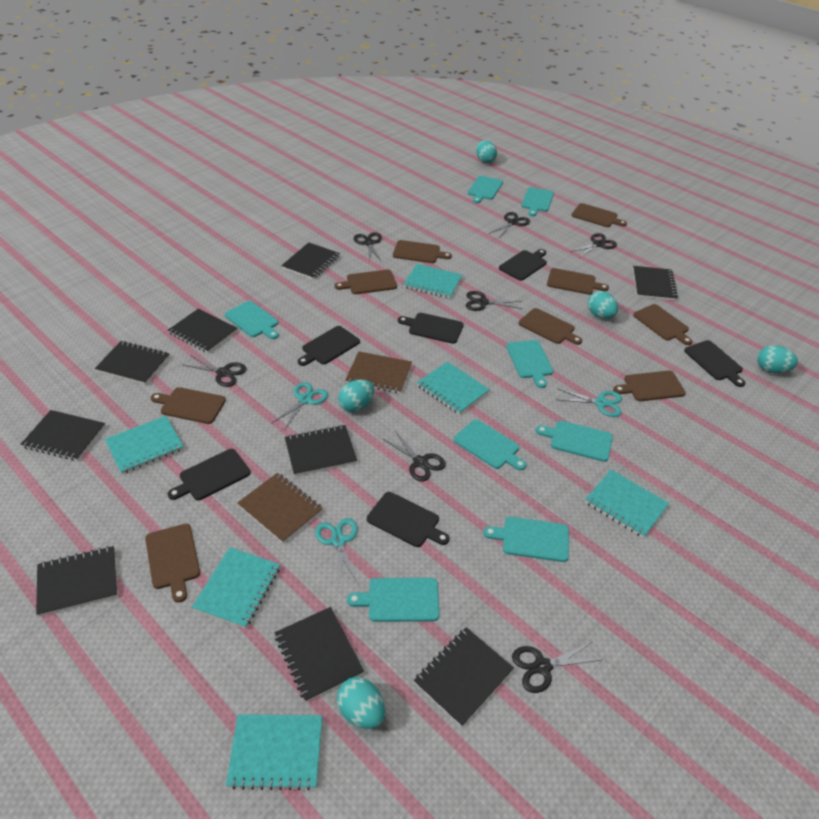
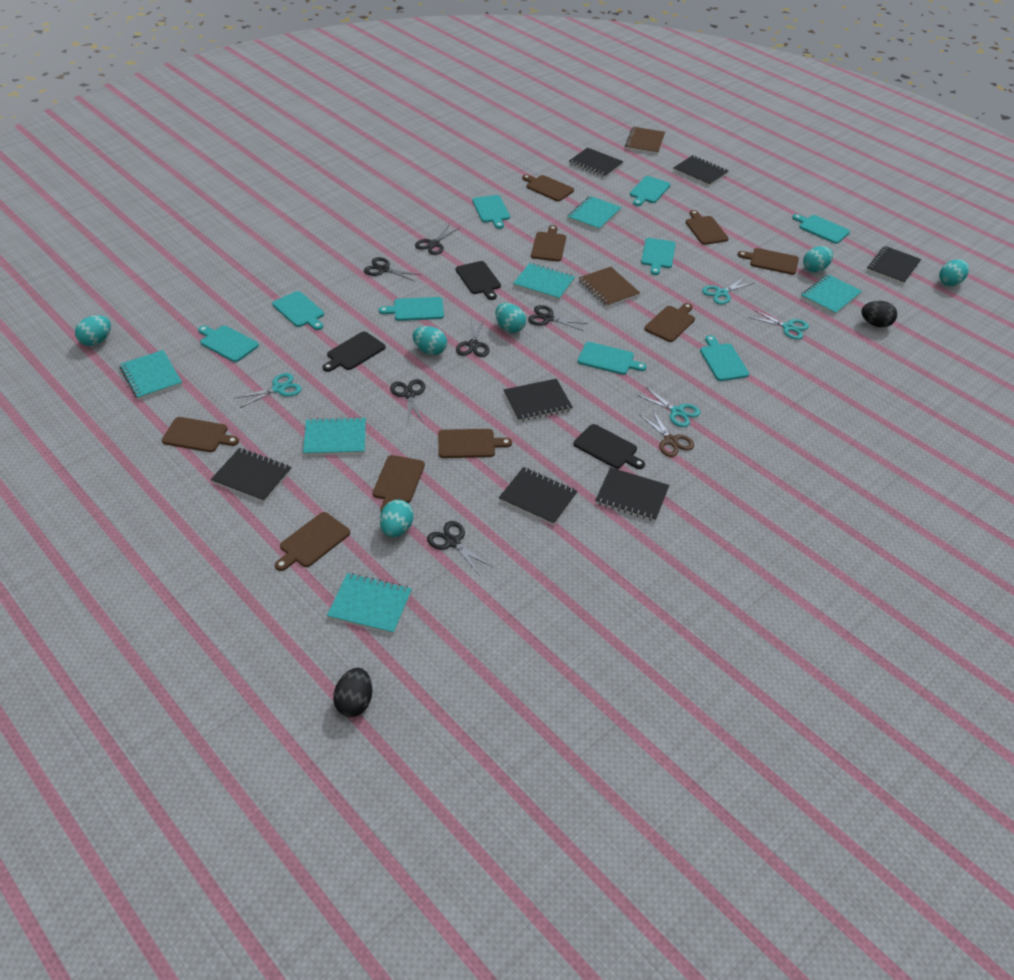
black cutting board: 6 -> 3
black egg: 0 -> 2
black notebook: 9 -> 7
black scissors: 7 -> 6
brown scissors: 0 -> 1
turquoise cutting board: 8 -> 9
turquoise egg: 5 -> 6
turquoise scissors: 3 -> 4

